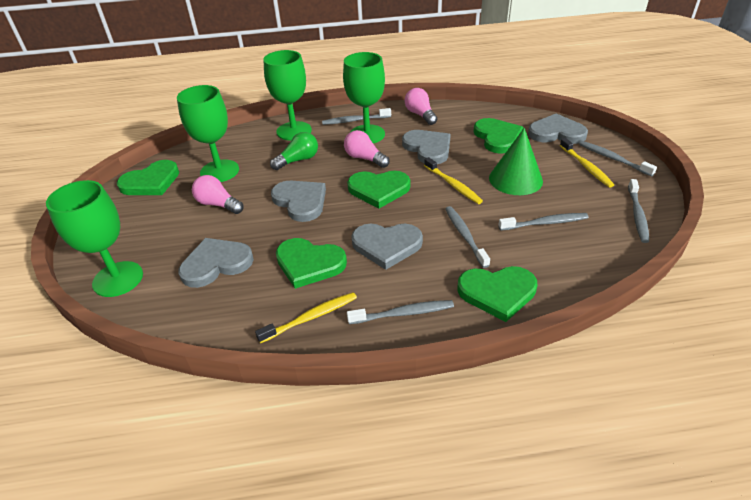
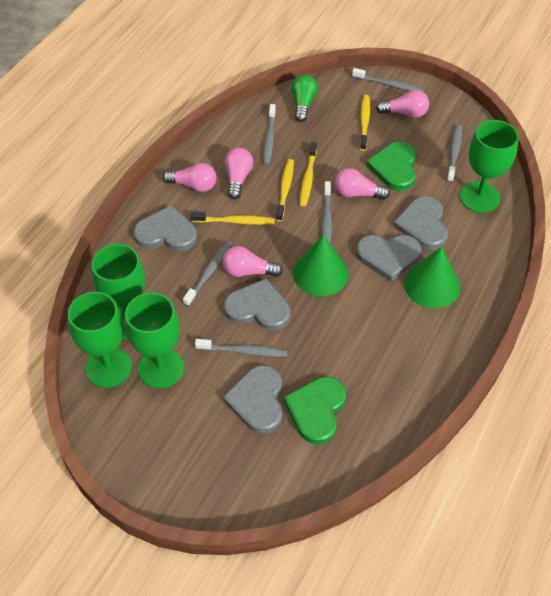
green cone: 1 -> 2
green heart: 5 -> 2
pink light bulb: 3 -> 5
yellow toothbrush: 3 -> 4

